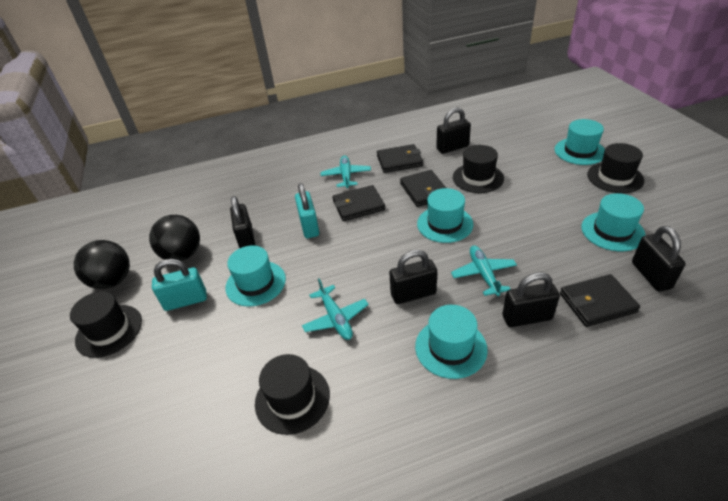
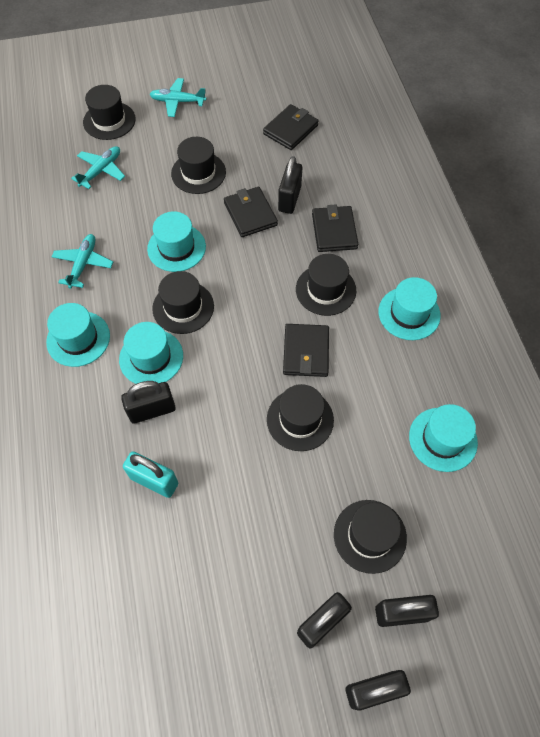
black ball: 2 -> 0
black hat: 4 -> 6
turquoise padlock: 2 -> 1

